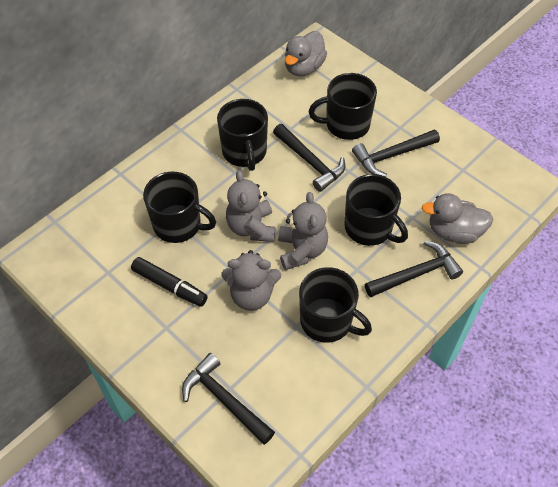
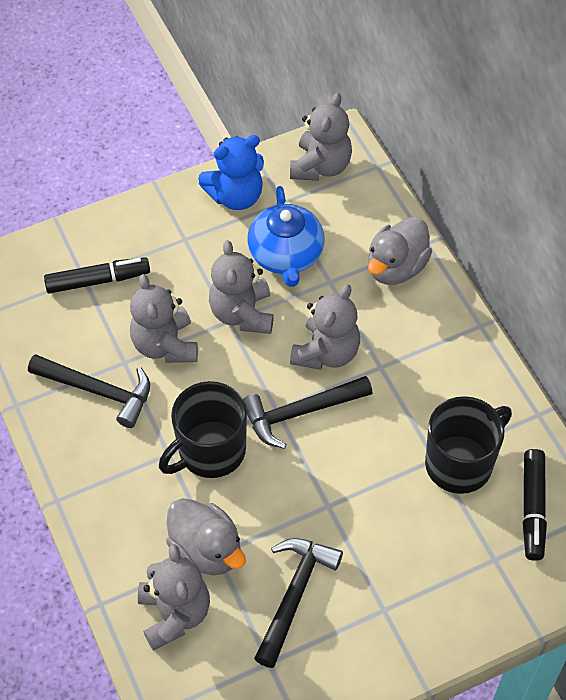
black hammer: 4 -> 3
black marker: 1 -> 2
black mug: 5 -> 2
blue teapot: 0 -> 1
blue teddy bear: 0 -> 1
grey teddy bear: 3 -> 5

